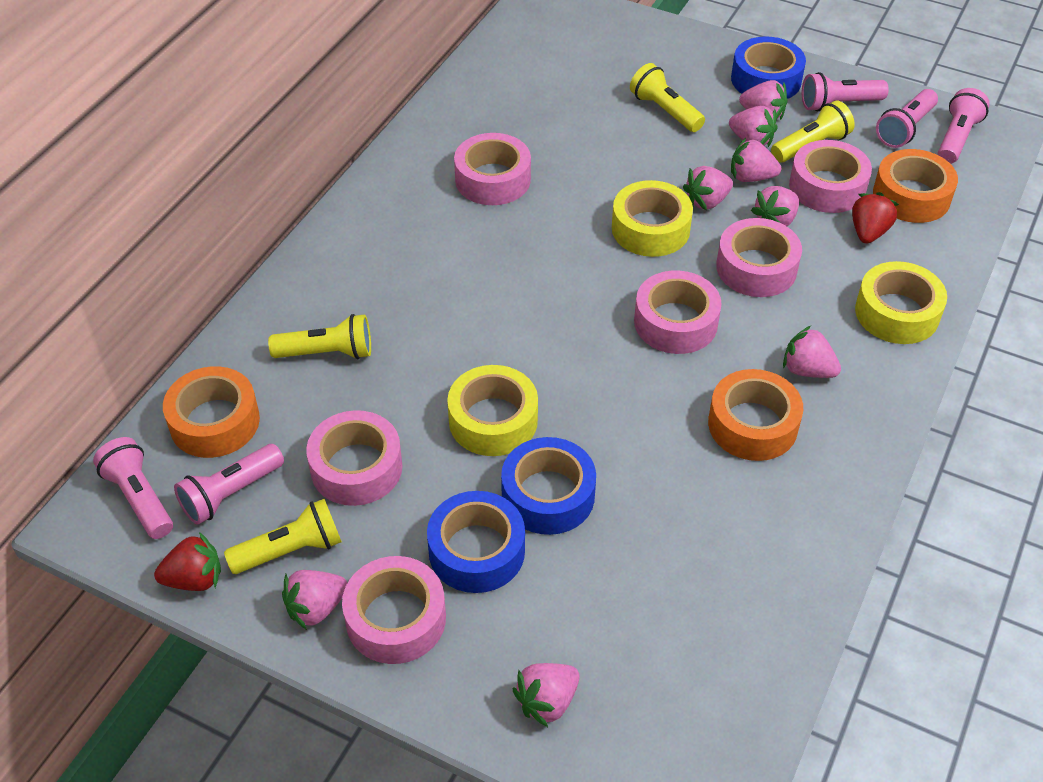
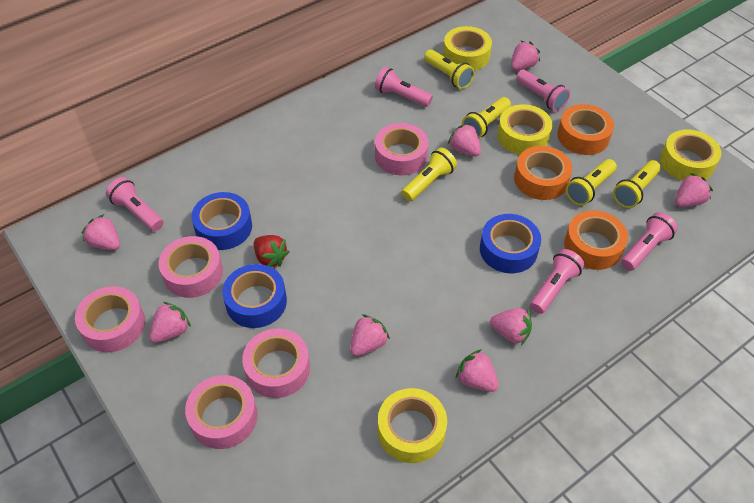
pink tape: 6 -> 5
red strawberry: 2 -> 1
yellow flashlight: 4 -> 5
yellow tape: 3 -> 4

